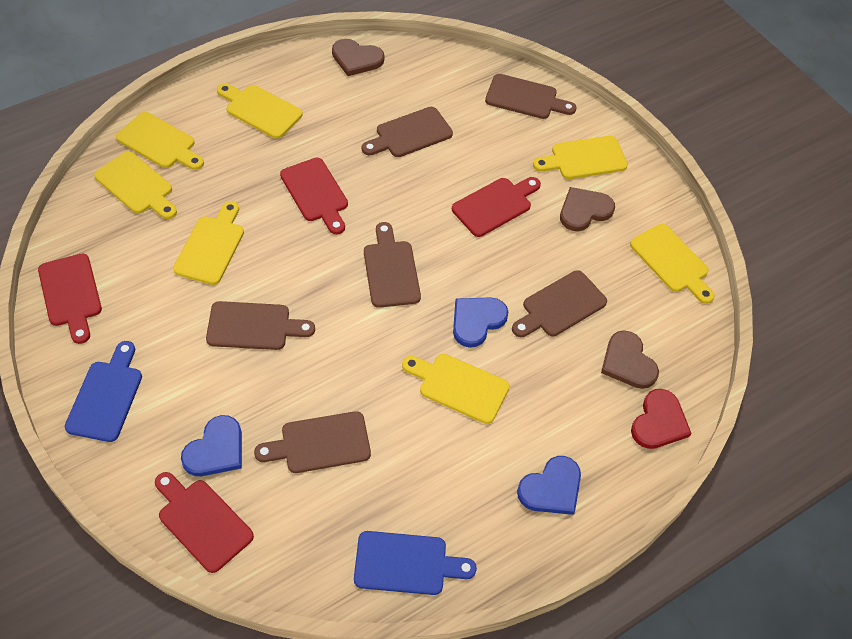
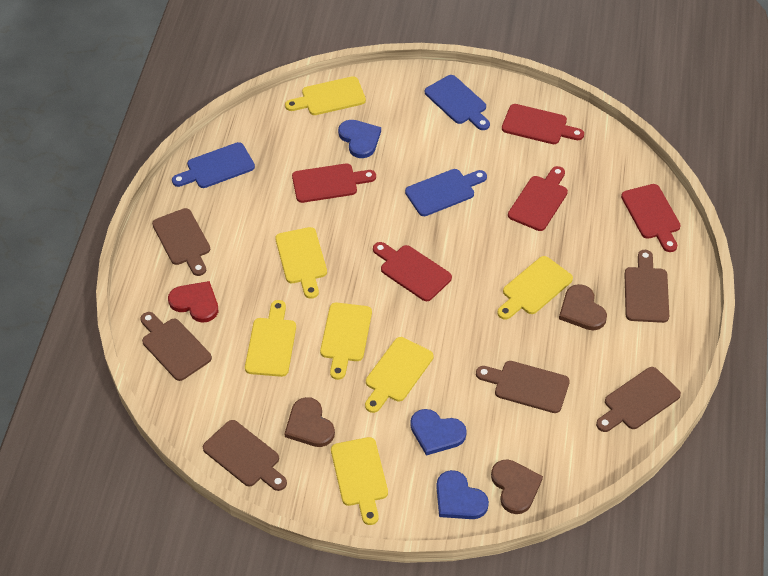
blue cutting board: 2 -> 3
red cutting board: 4 -> 5

